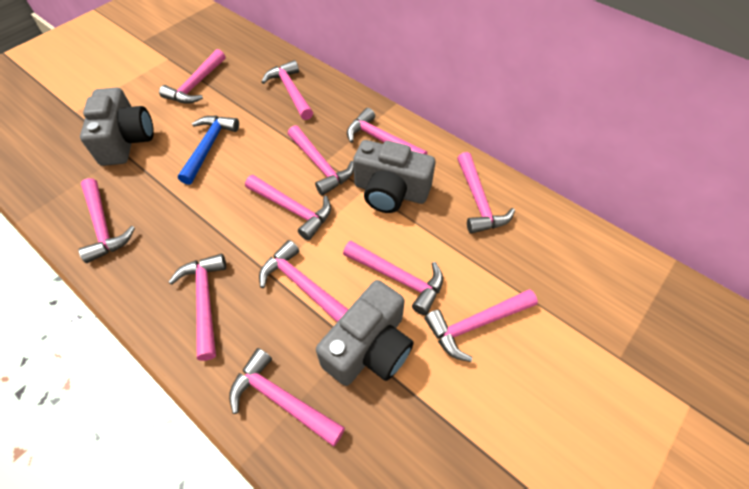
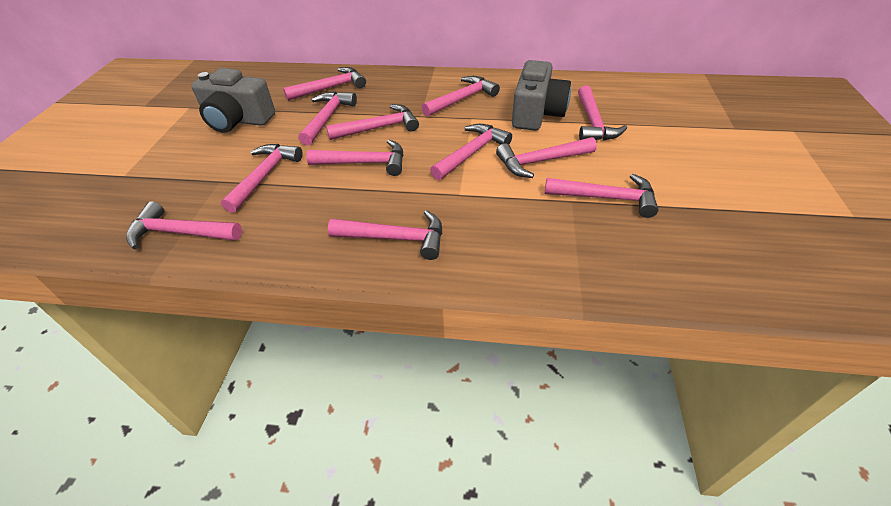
blue hammer: 1 -> 0
grey camera: 3 -> 2

